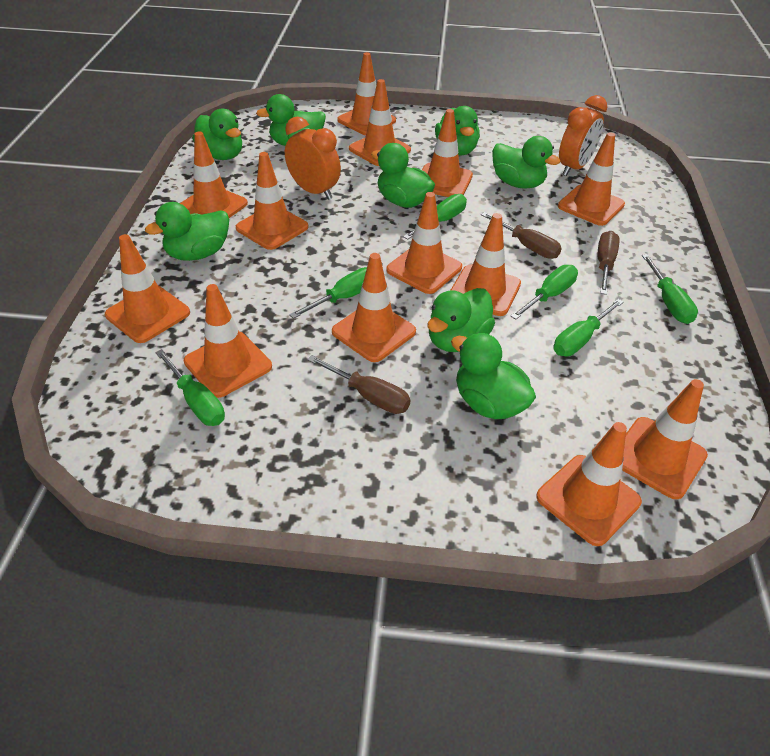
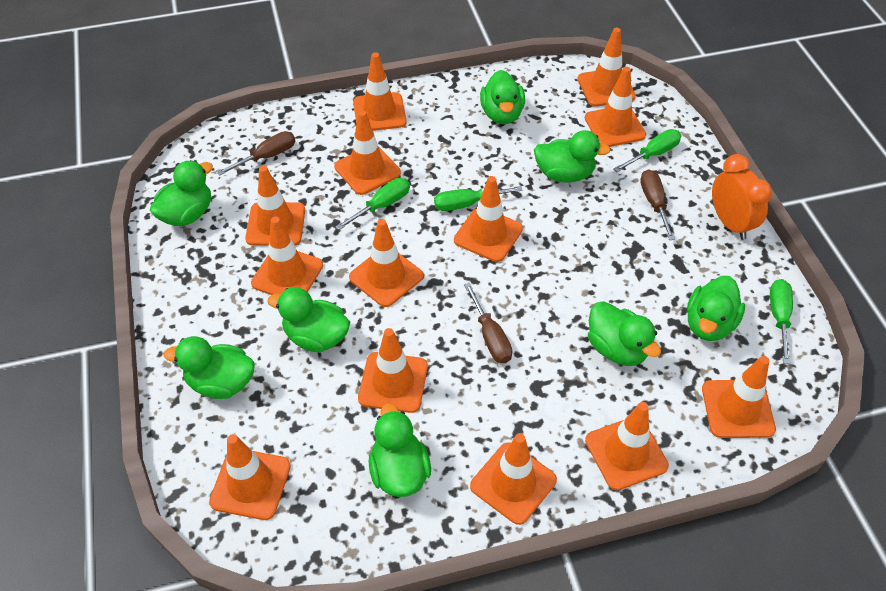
green screwdriver: 6 -> 4
orange clock: 2 -> 1

